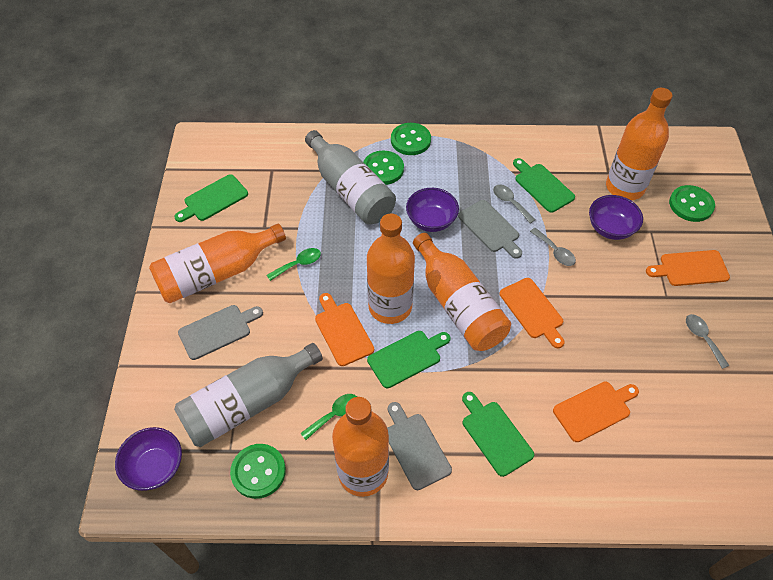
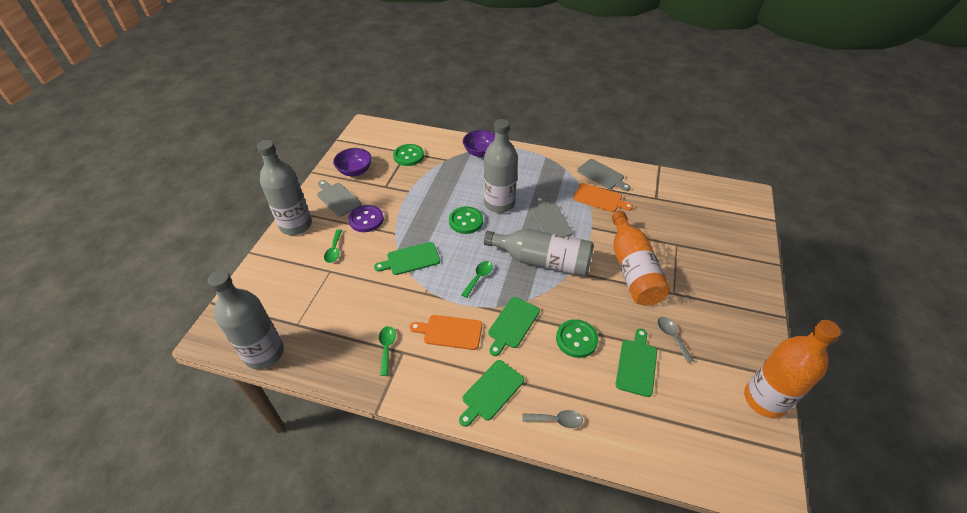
green button: 4 -> 3
green spoon: 2 -> 3
grey bottle: 2 -> 4
grey spoon: 3 -> 2
orange bottle: 5 -> 2
orange cutting board: 4 -> 2
purple bowl: 3 -> 2
purple button: 0 -> 1

